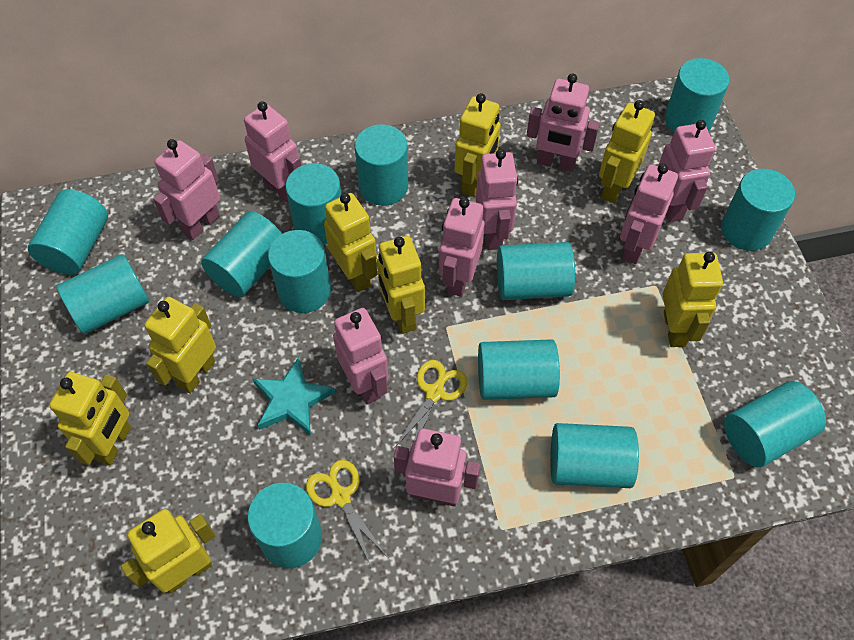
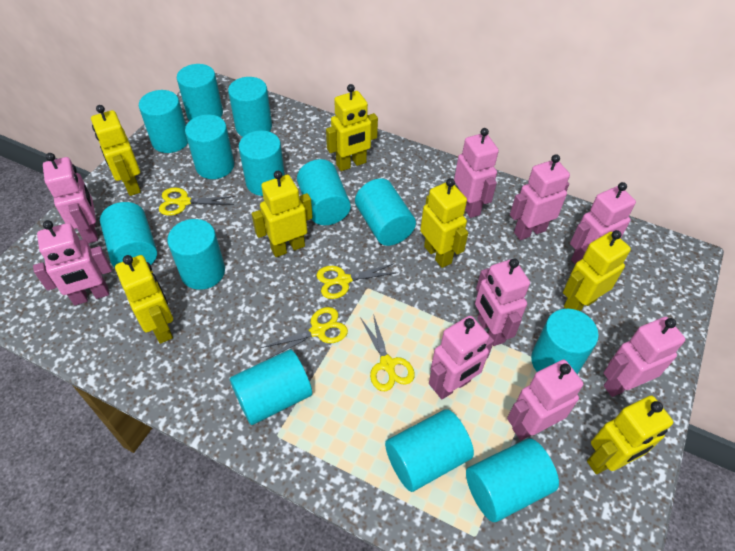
turquoise star: 1 -> 0
yellow robot: 8 -> 7
yellow scissors: 2 -> 4

